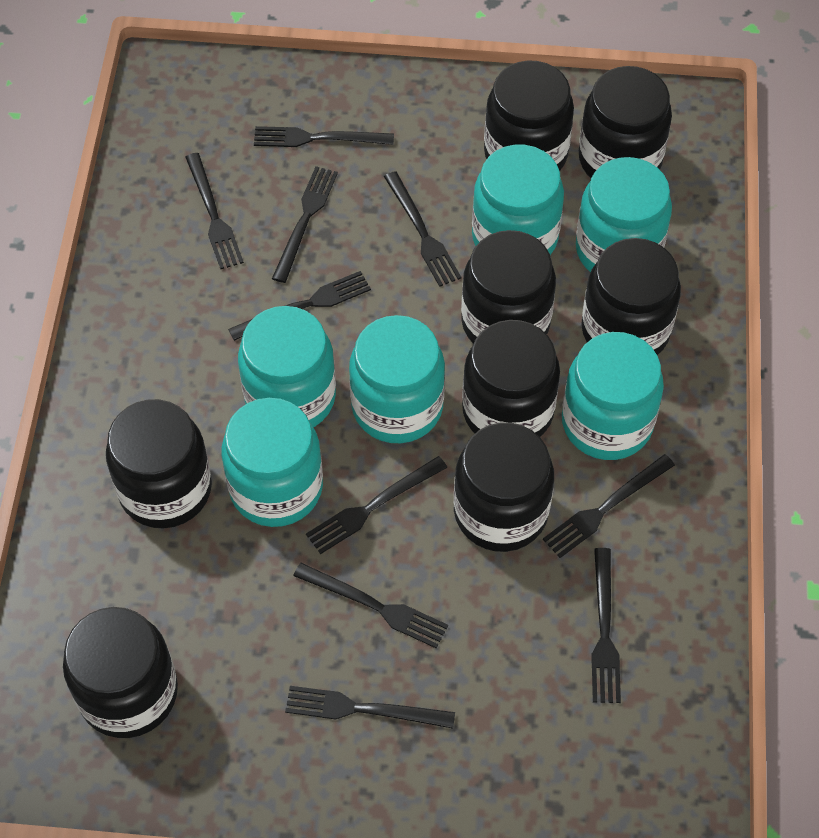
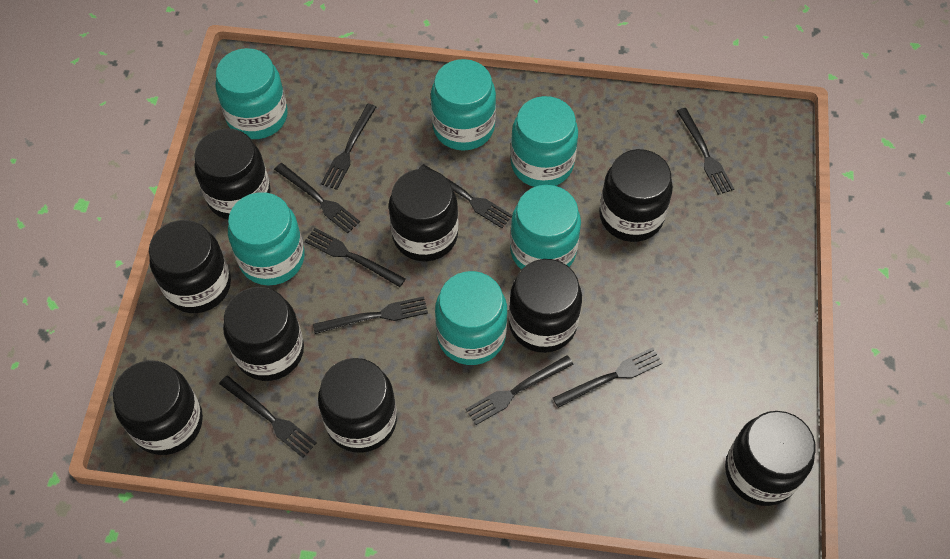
black fork: 10 -> 9
black jar: 8 -> 9

